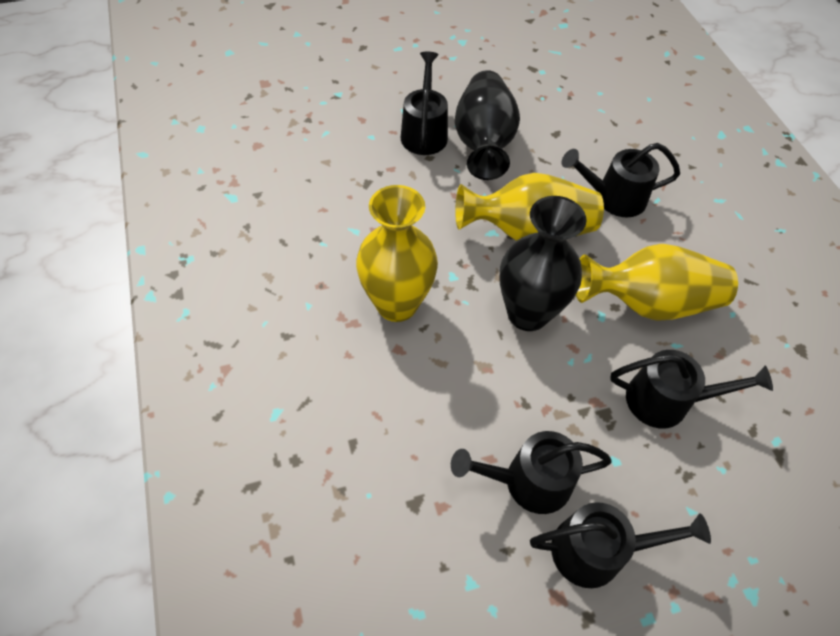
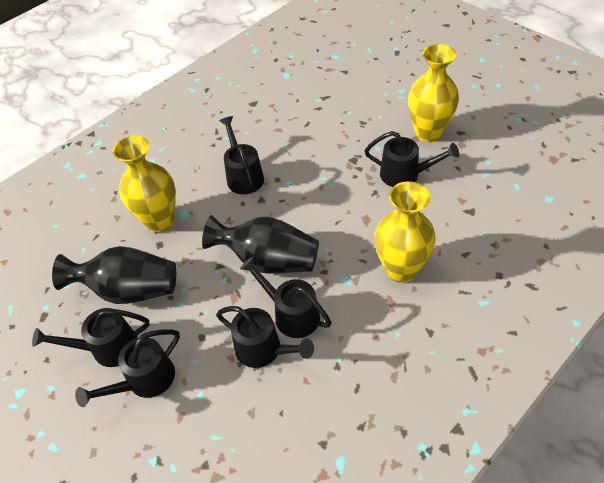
black watering can: 5 -> 6

